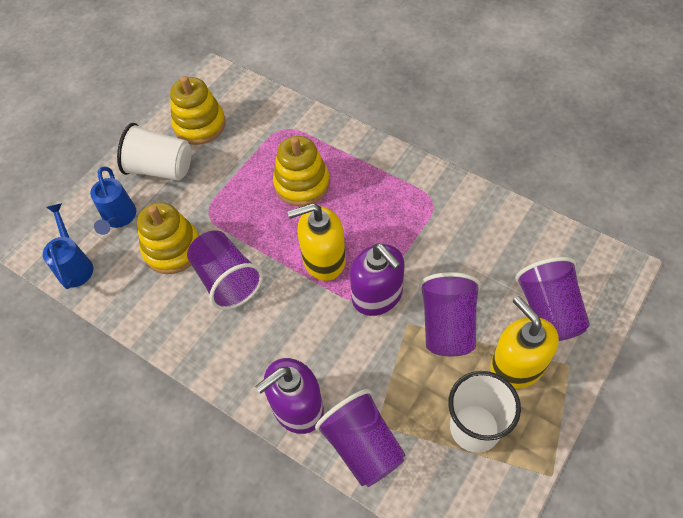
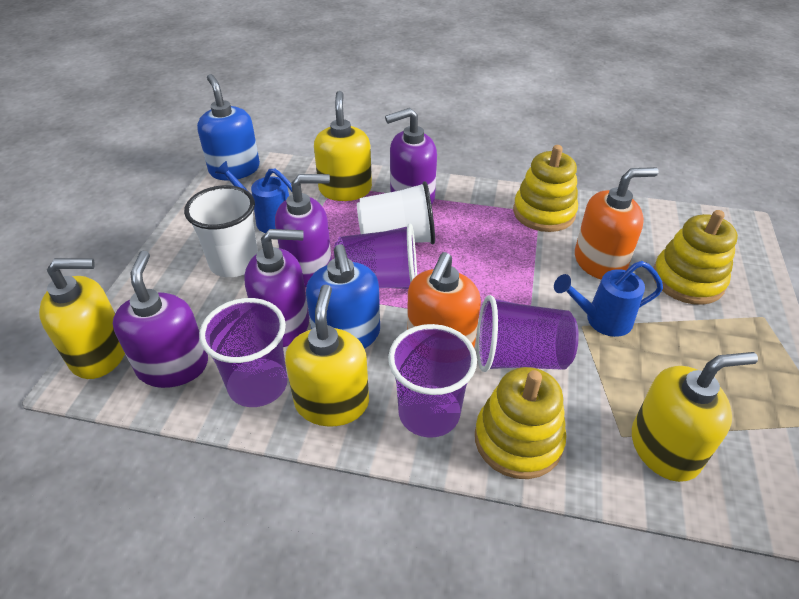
blue soap dispenser: 0 -> 2
orange soap dispenser: 0 -> 2
purple soap dispenser: 2 -> 4
yellow soap dispenser: 2 -> 4

